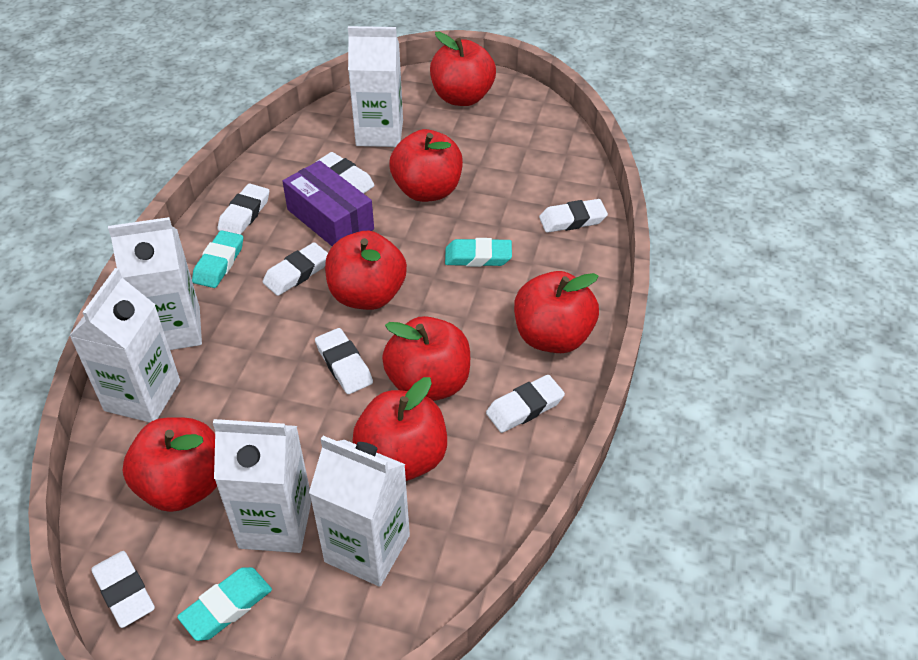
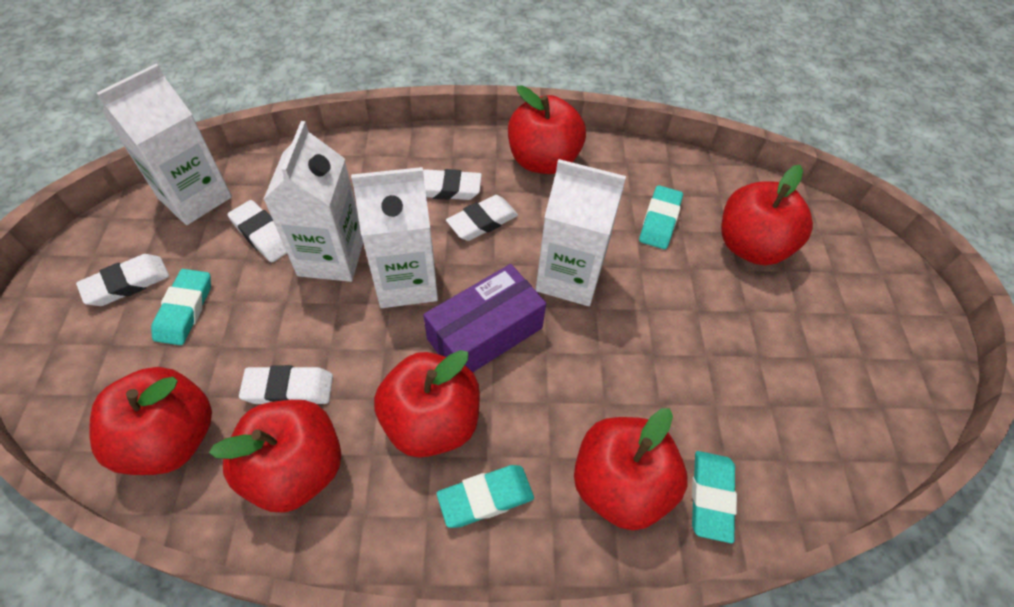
red apple: 7 -> 6
turquoise eraser: 3 -> 4
white carton: 5 -> 4
white eraser: 7 -> 5

